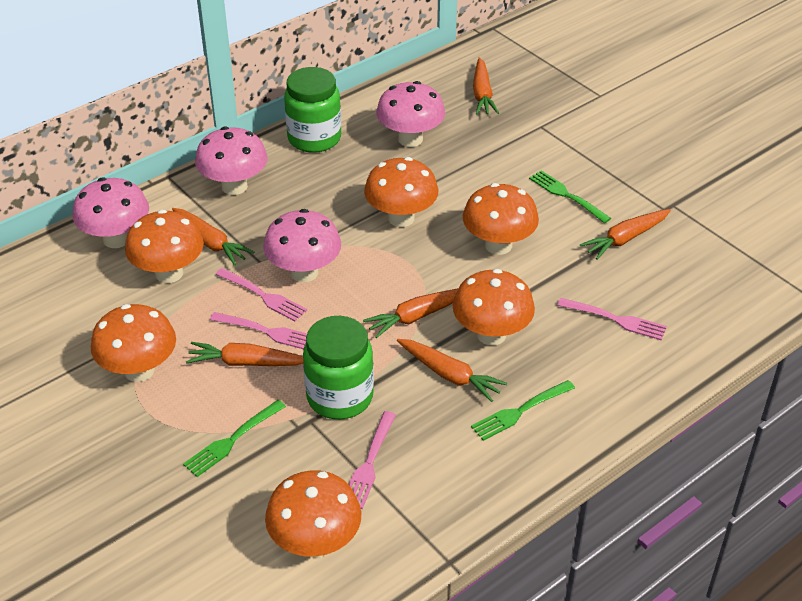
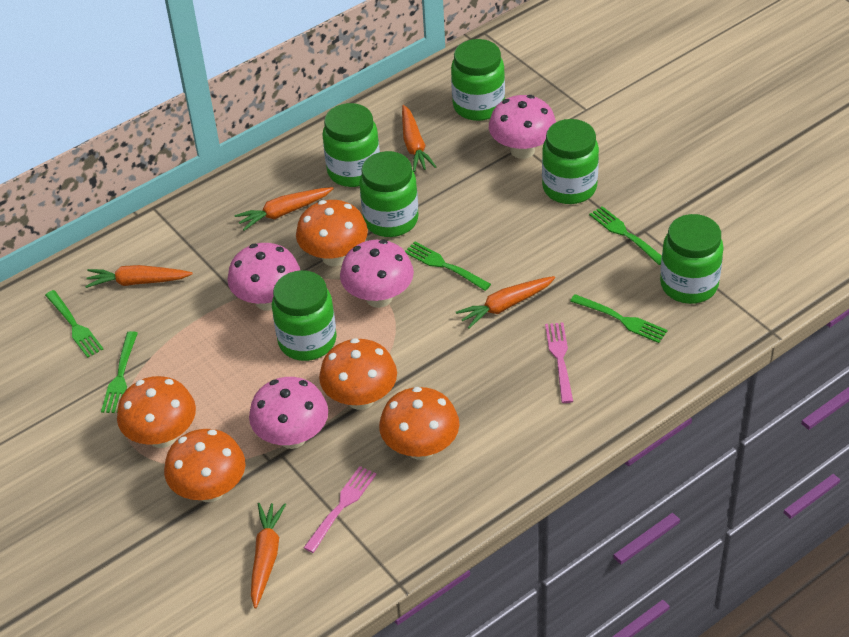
green fork: 3 -> 5
green jar: 2 -> 6
orange carrot: 6 -> 5
orange mushroom: 6 -> 5
pink fork: 4 -> 2

